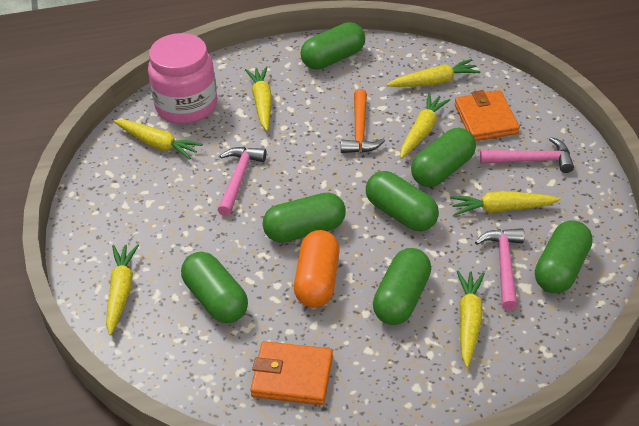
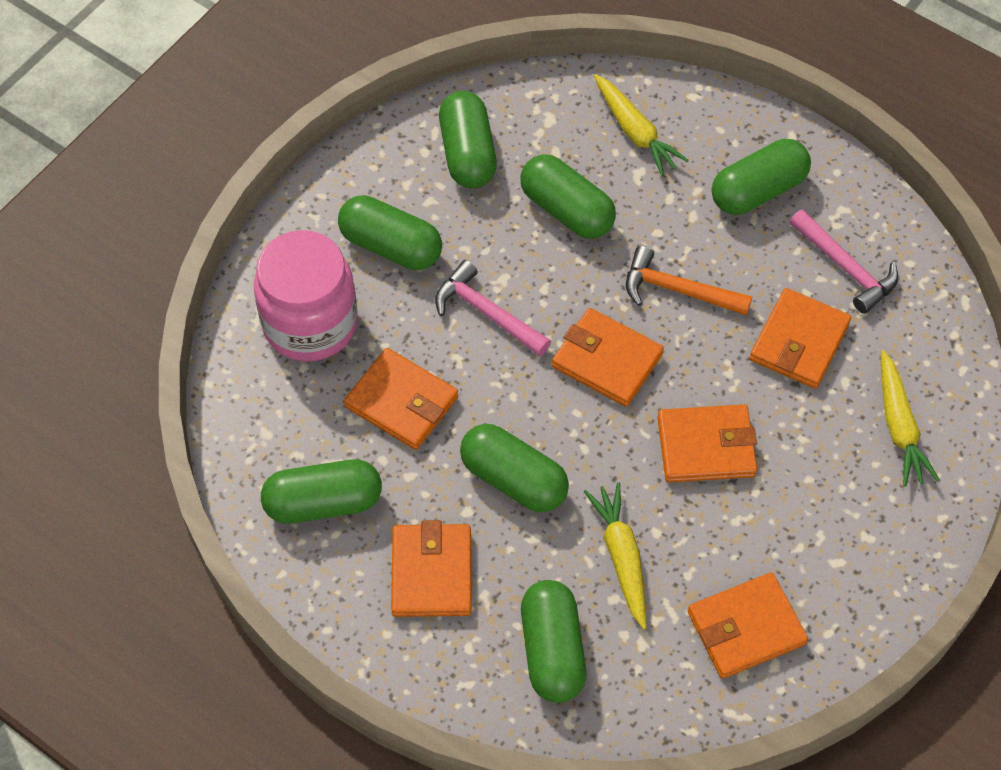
orange capsule: 1 -> 0
orange wallet: 2 -> 6
pink hammer: 3 -> 2
yellow carrot: 7 -> 3

